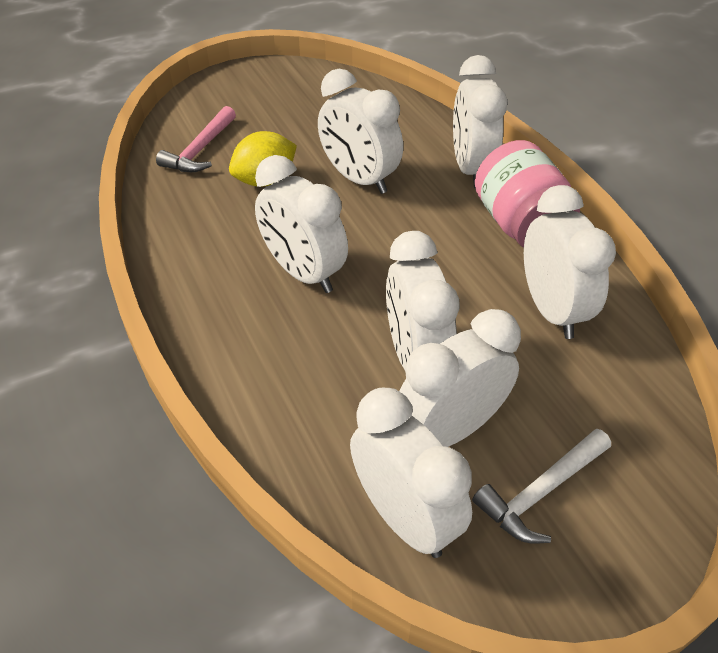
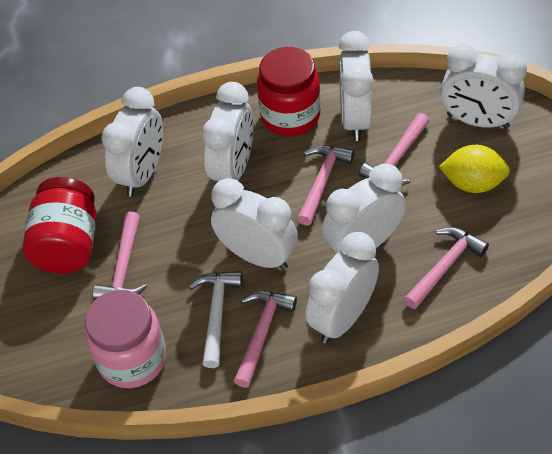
pink hammer: 1 -> 5
red jar: 0 -> 2

